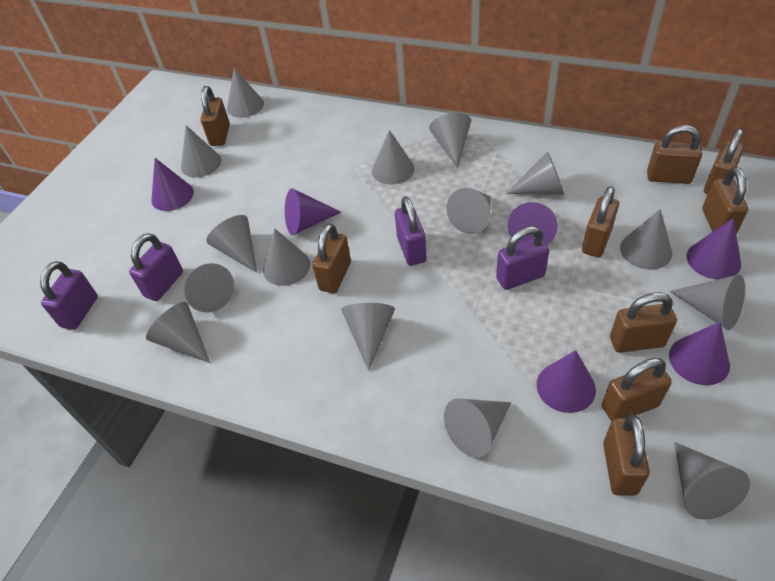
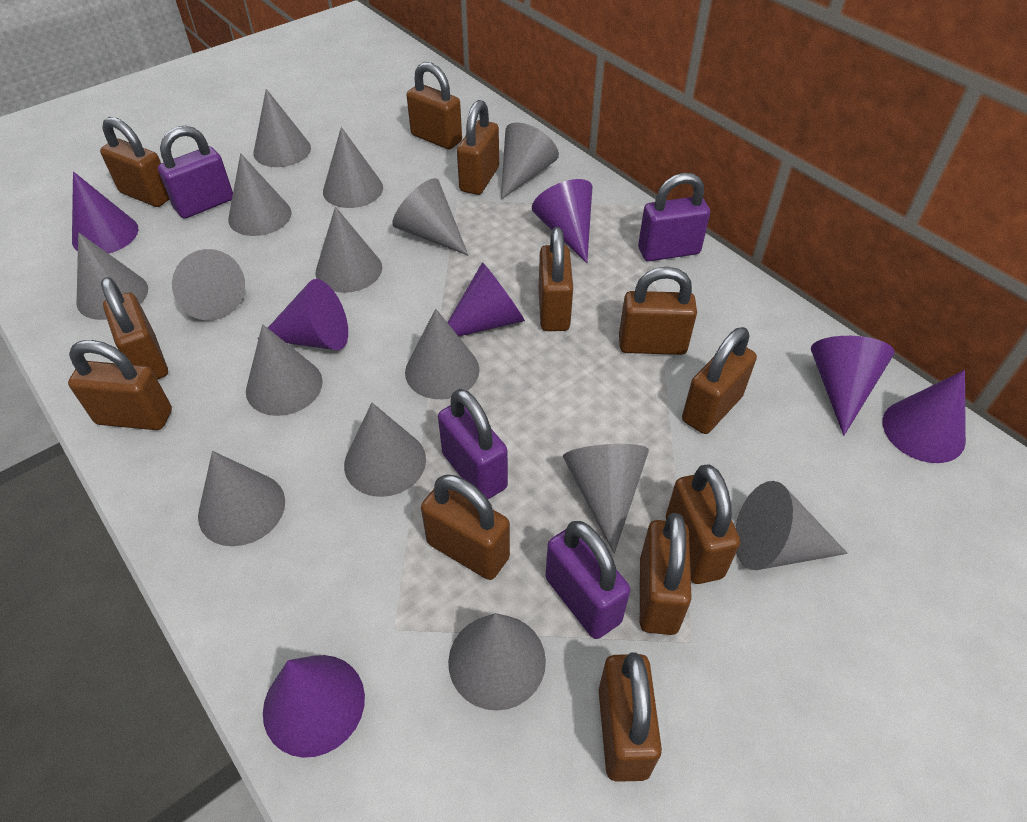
brown padlock: 9 -> 12
purple cone: 6 -> 7

